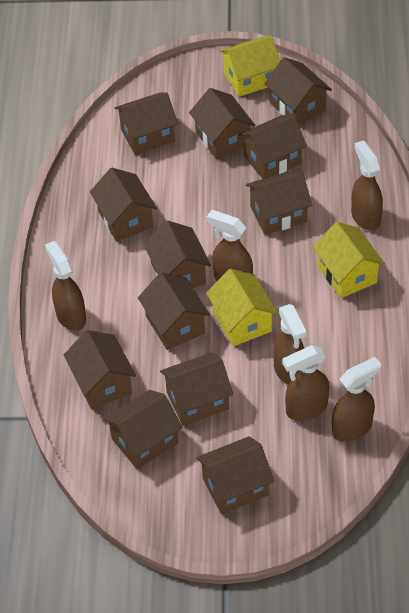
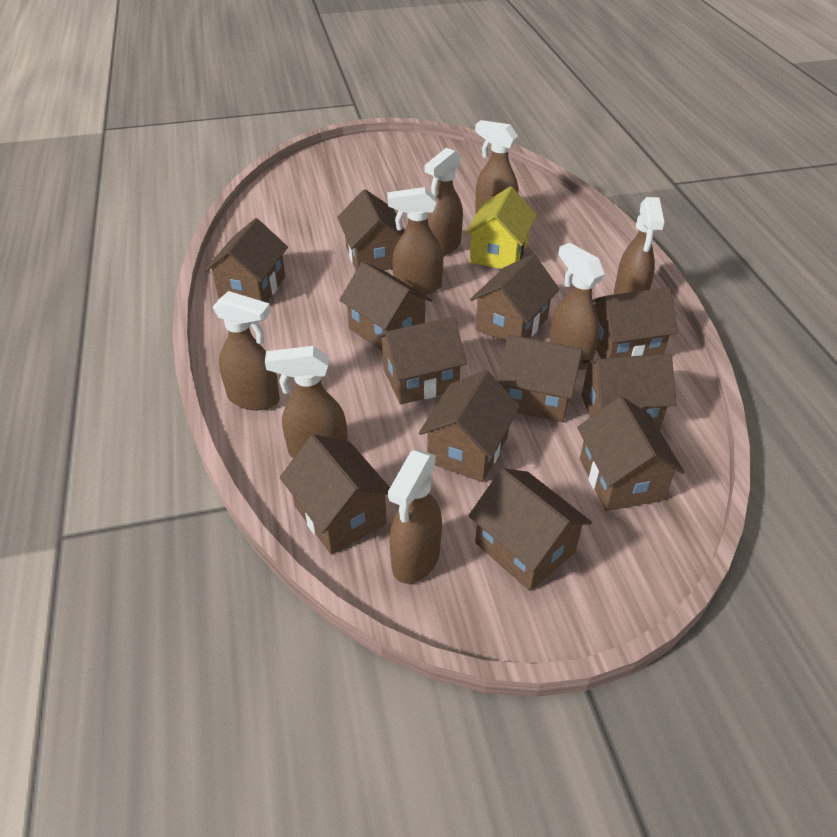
brown spray bottle: 6 -> 8
yellow house: 3 -> 1

